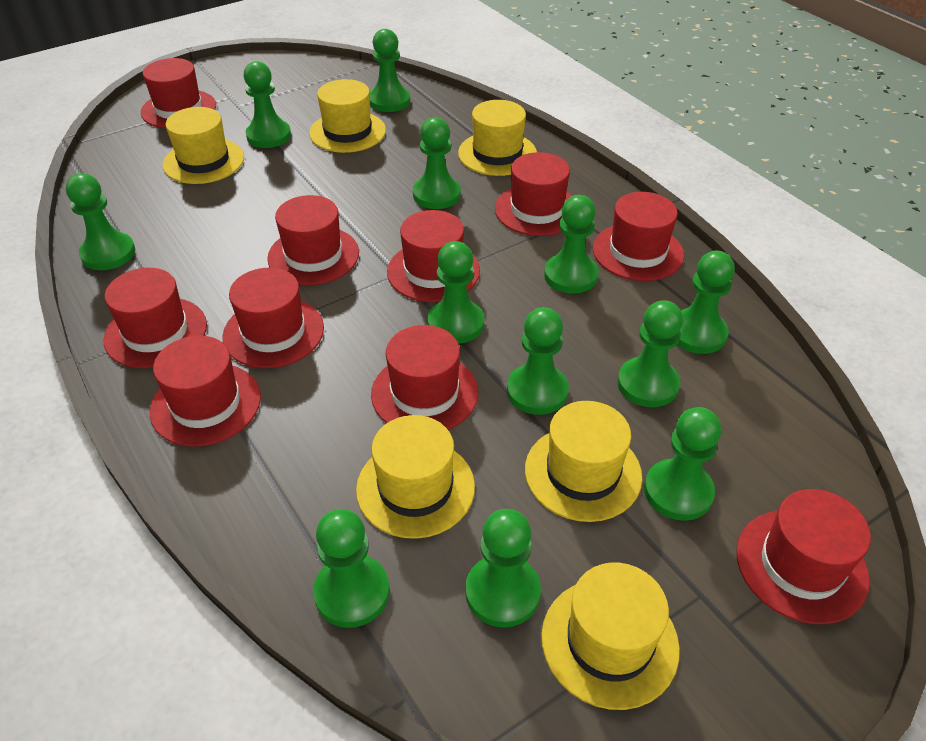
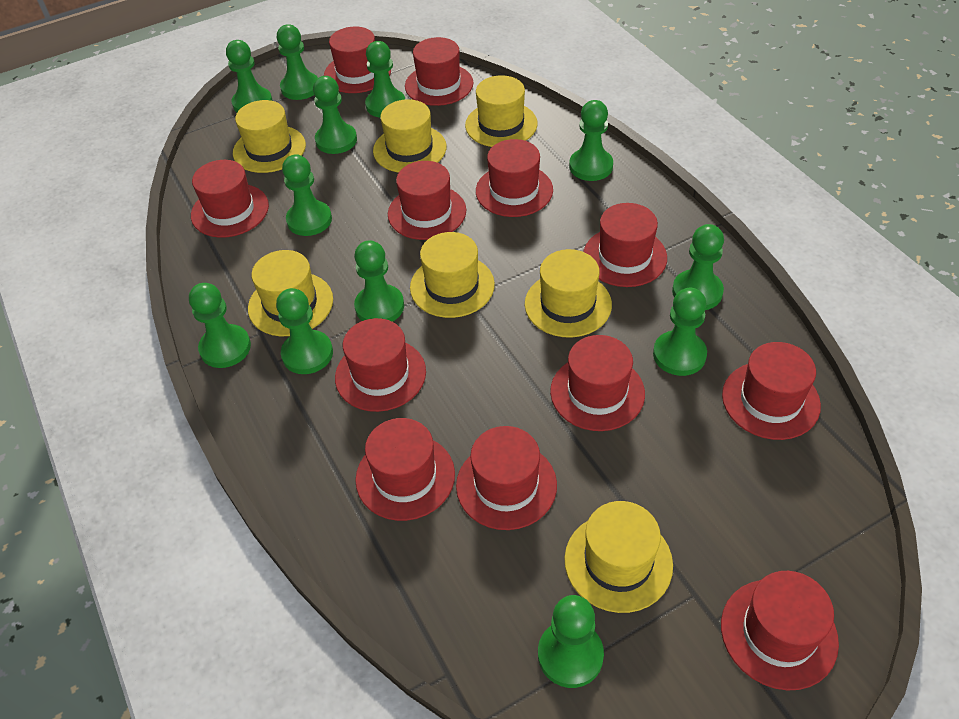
red hat: 10 -> 12
yellow hat: 6 -> 7

